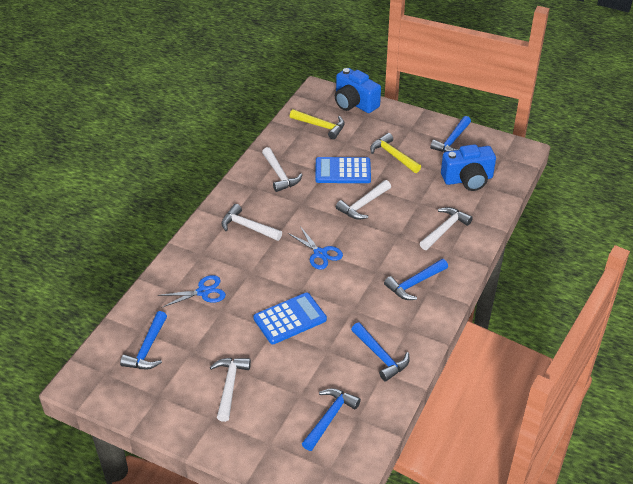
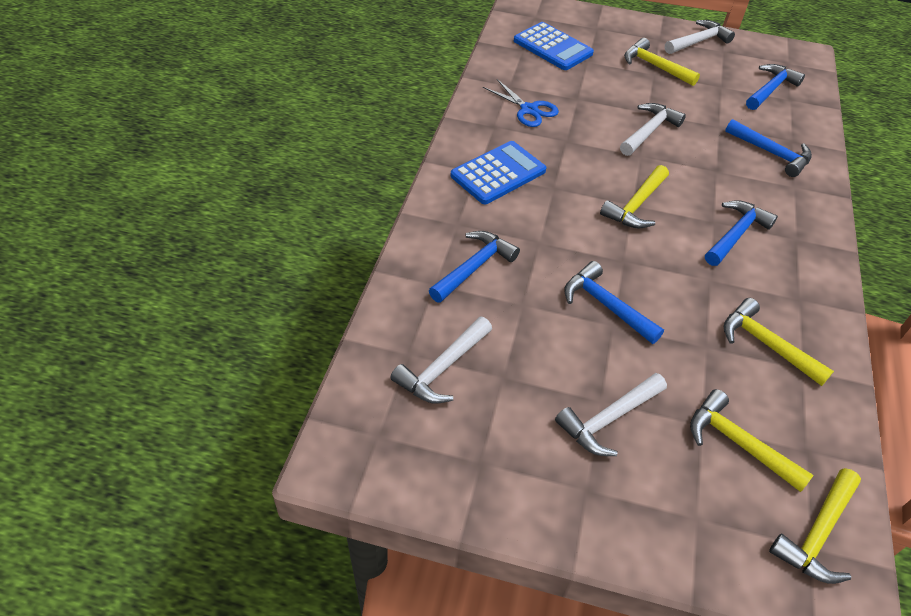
blue camera: 2 -> 0
blue scissors: 2 -> 1
white hammer: 5 -> 4
yellow hammer: 2 -> 5

